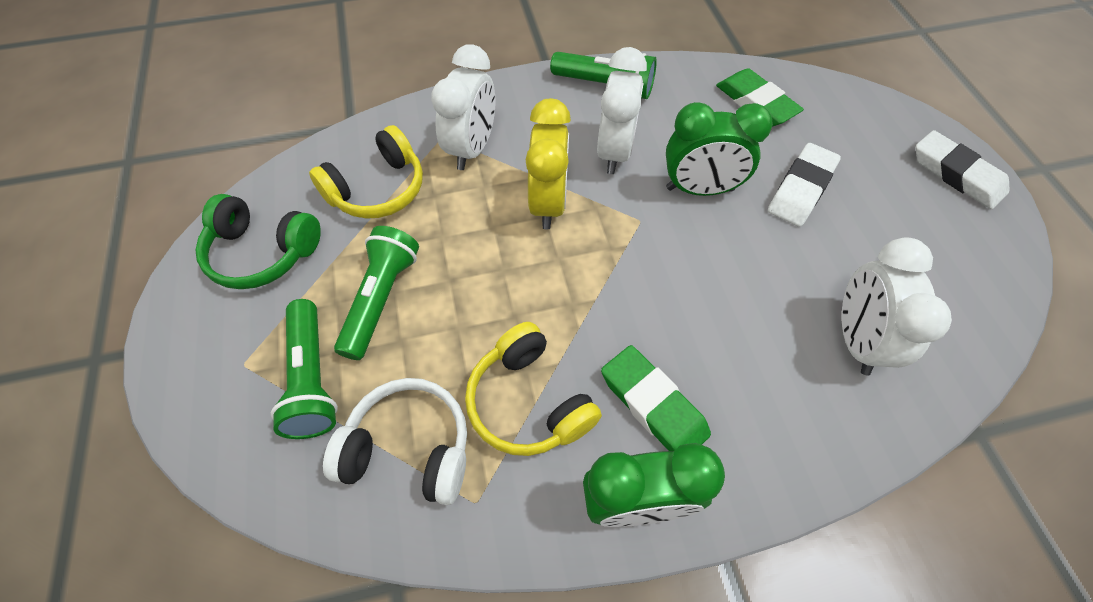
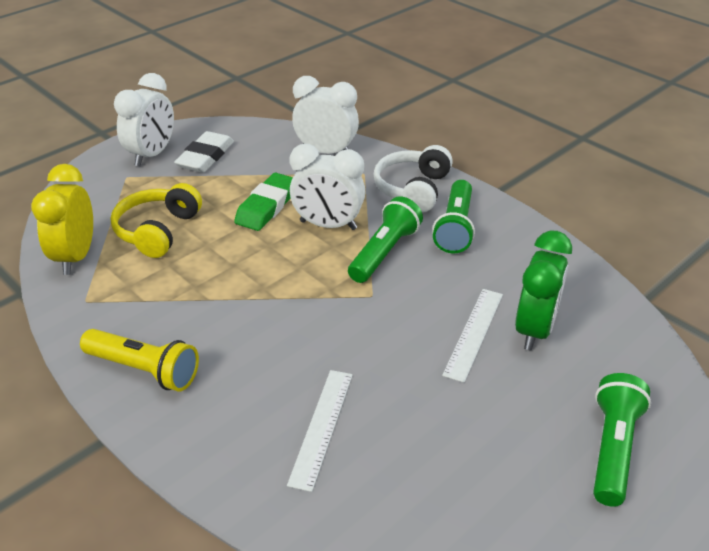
green clock: 2 -> 1
green eraser: 2 -> 1
green headphones: 1 -> 0
white eraser: 2 -> 1
white ruler: 0 -> 2
yellow flashlight: 0 -> 1
yellow headphones: 2 -> 1

